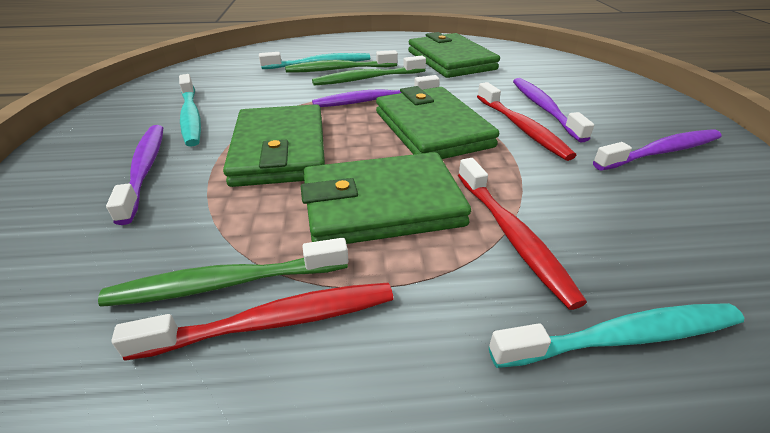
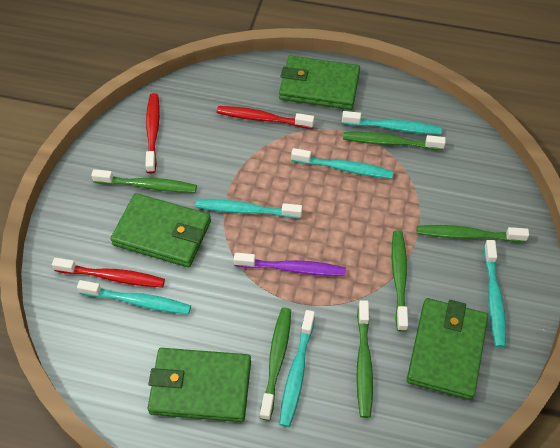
green toothbrush: 3 -> 6
purple toothbrush: 4 -> 1
turquoise toothbrush: 3 -> 6

